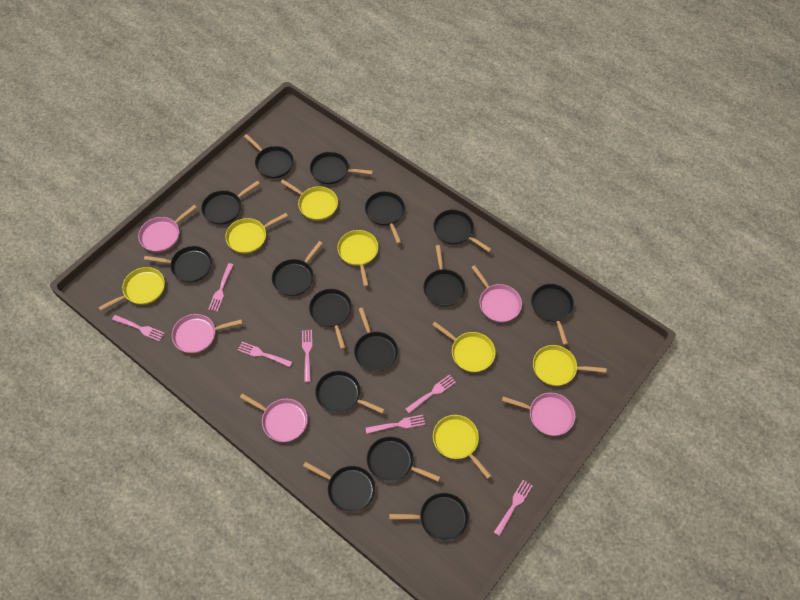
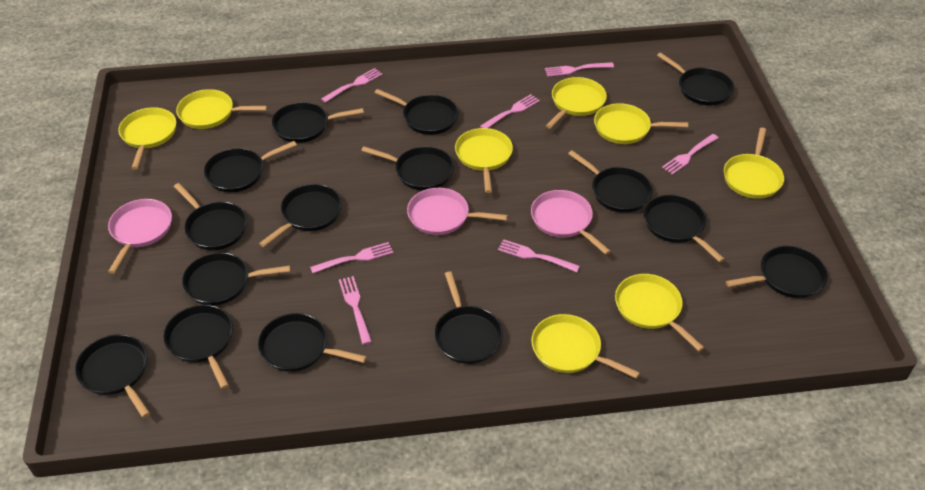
pink pan: 5 -> 3
yellow pan: 7 -> 8

